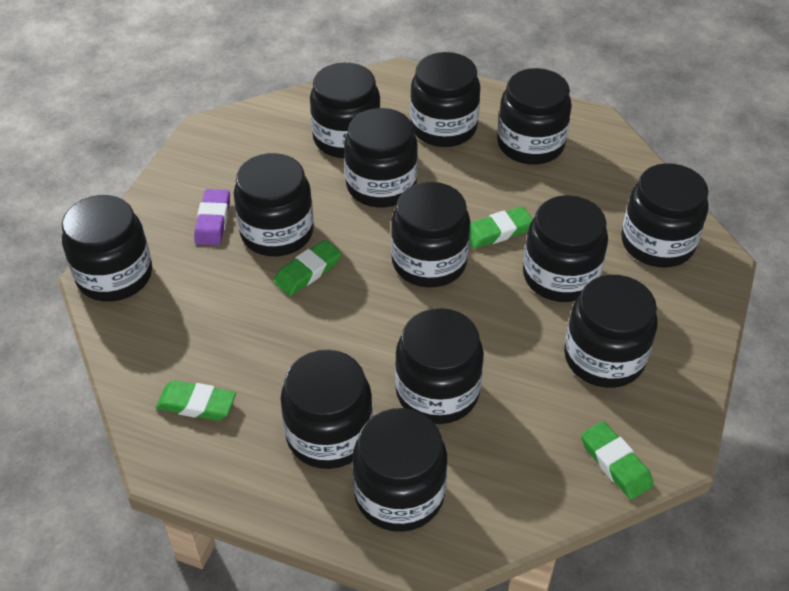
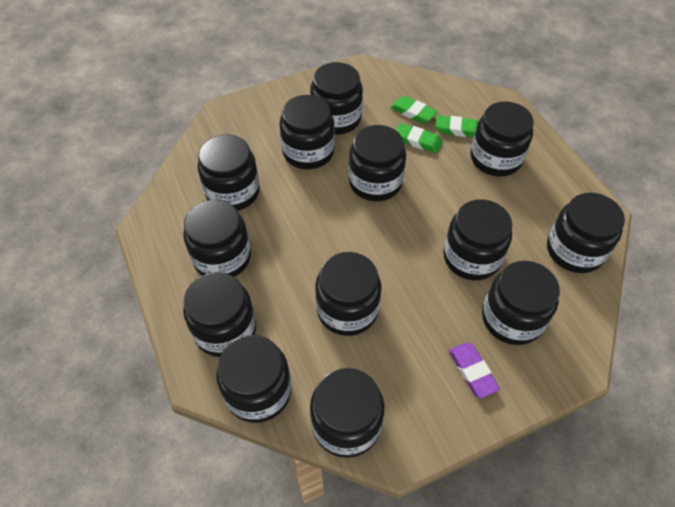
green eraser: 4 -> 3

